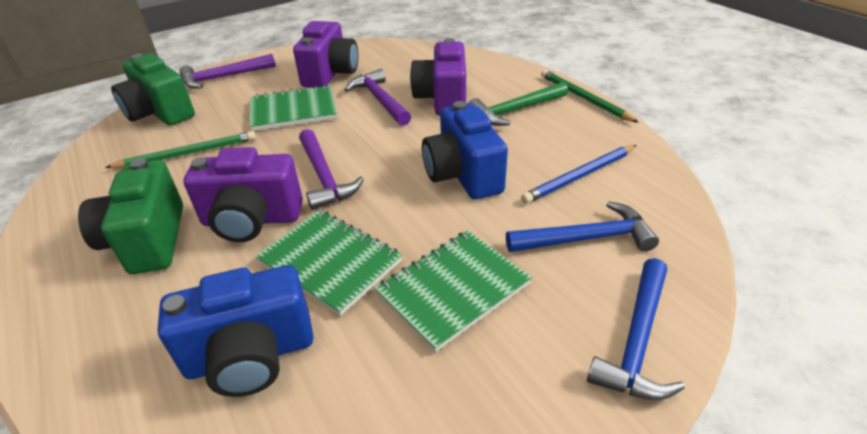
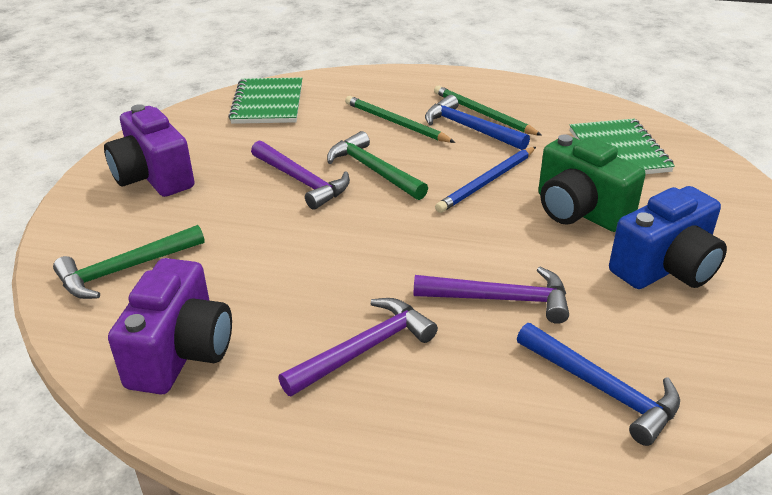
blue camera: 2 -> 1
green camera: 2 -> 1
green hammer: 1 -> 2
green notebook: 3 -> 2
purple camera: 3 -> 2

